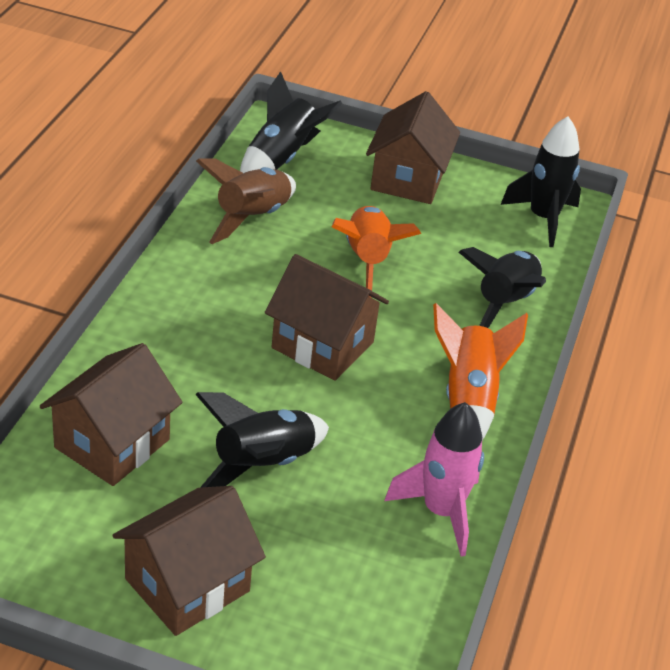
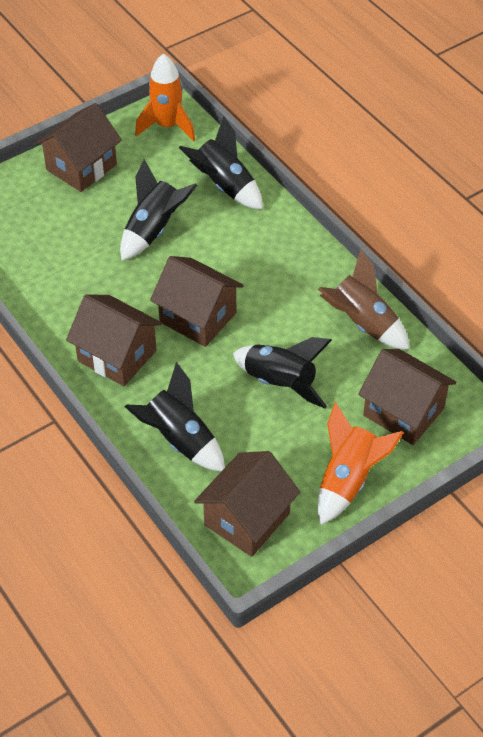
brown house: 4 -> 5
pink rocket: 1 -> 0

